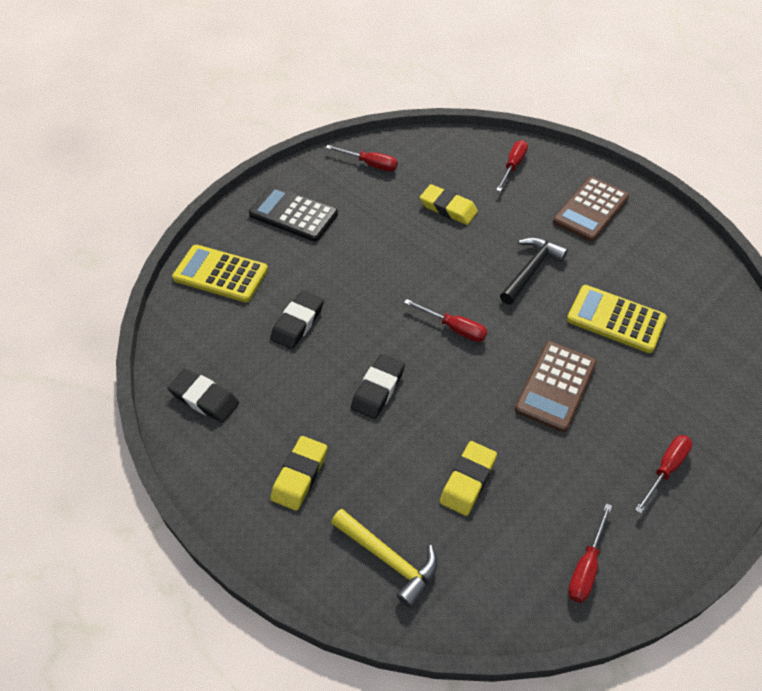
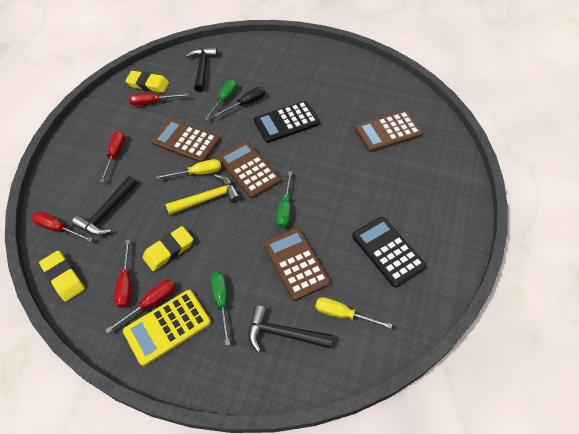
black calculator: 1 -> 2
black eraser: 3 -> 0
black hammer: 1 -> 3
black screwdriver: 0 -> 1
brown calculator: 2 -> 4
green screwdriver: 0 -> 3
yellow calculator: 2 -> 1
yellow screwdriver: 0 -> 2

